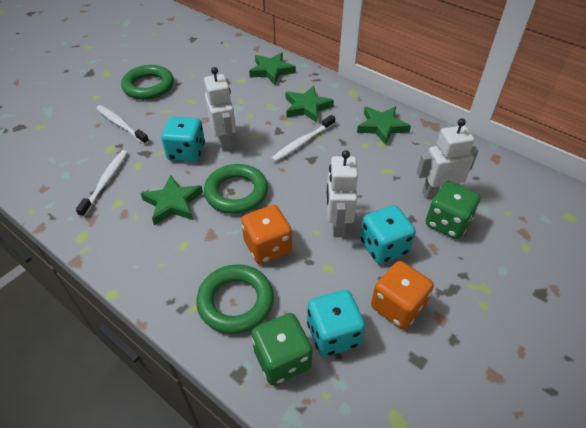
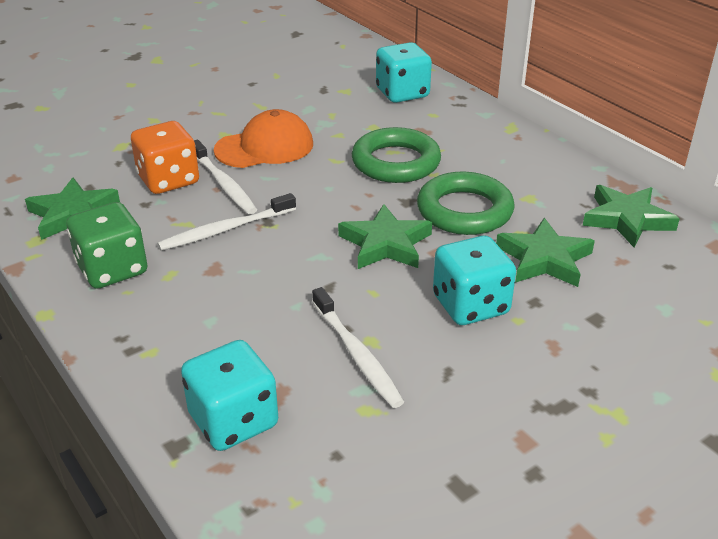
green dice: 2 -> 1
green ring: 3 -> 2
orange cap: 0 -> 1
orange dice: 2 -> 1
white robot: 3 -> 0

